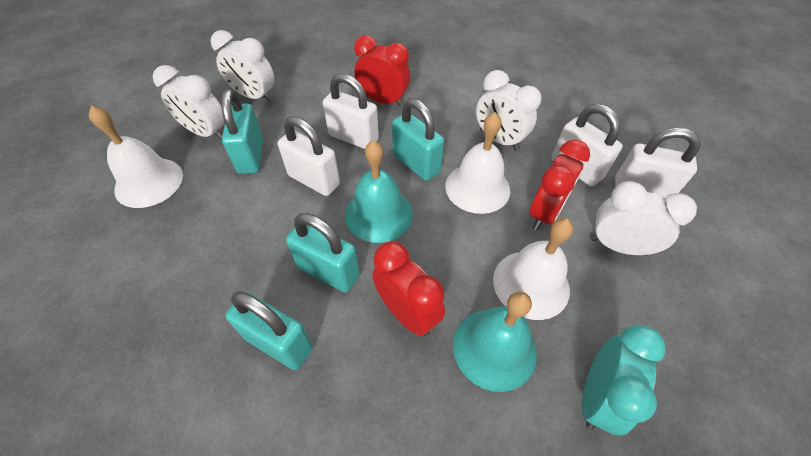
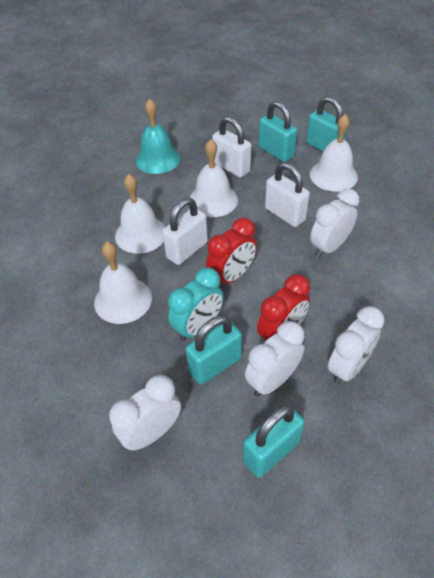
red clock: 3 -> 2
turquoise bell: 2 -> 1
white bell: 3 -> 4
white padlock: 4 -> 3

